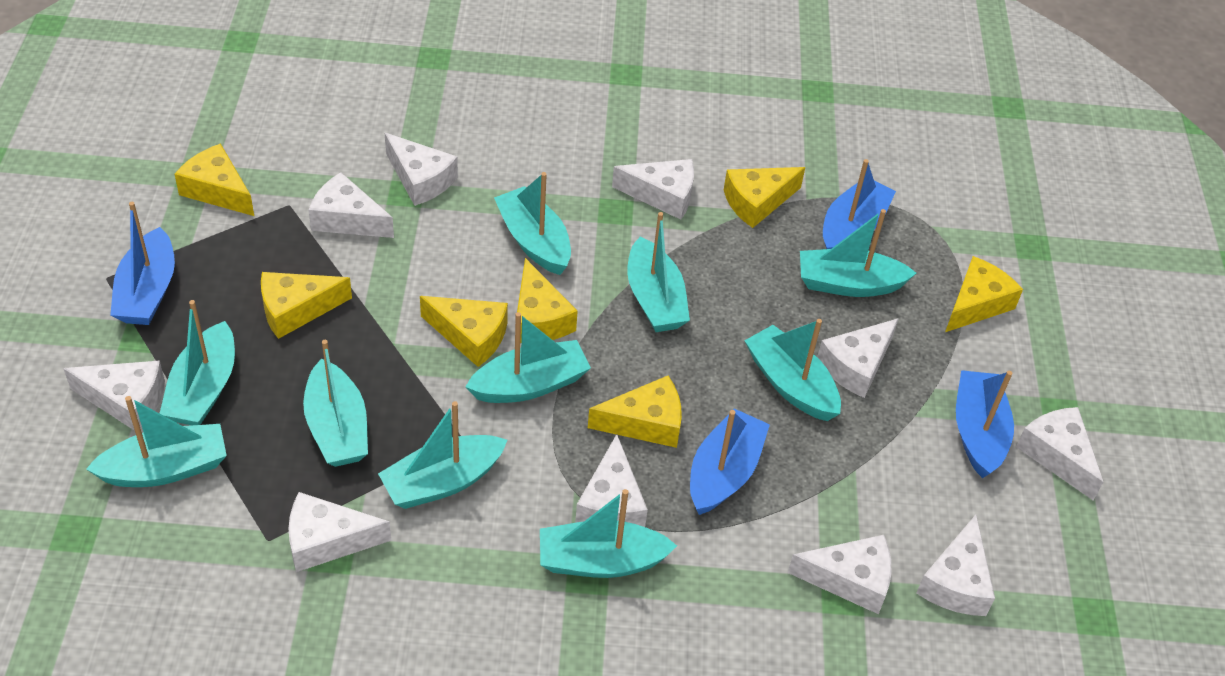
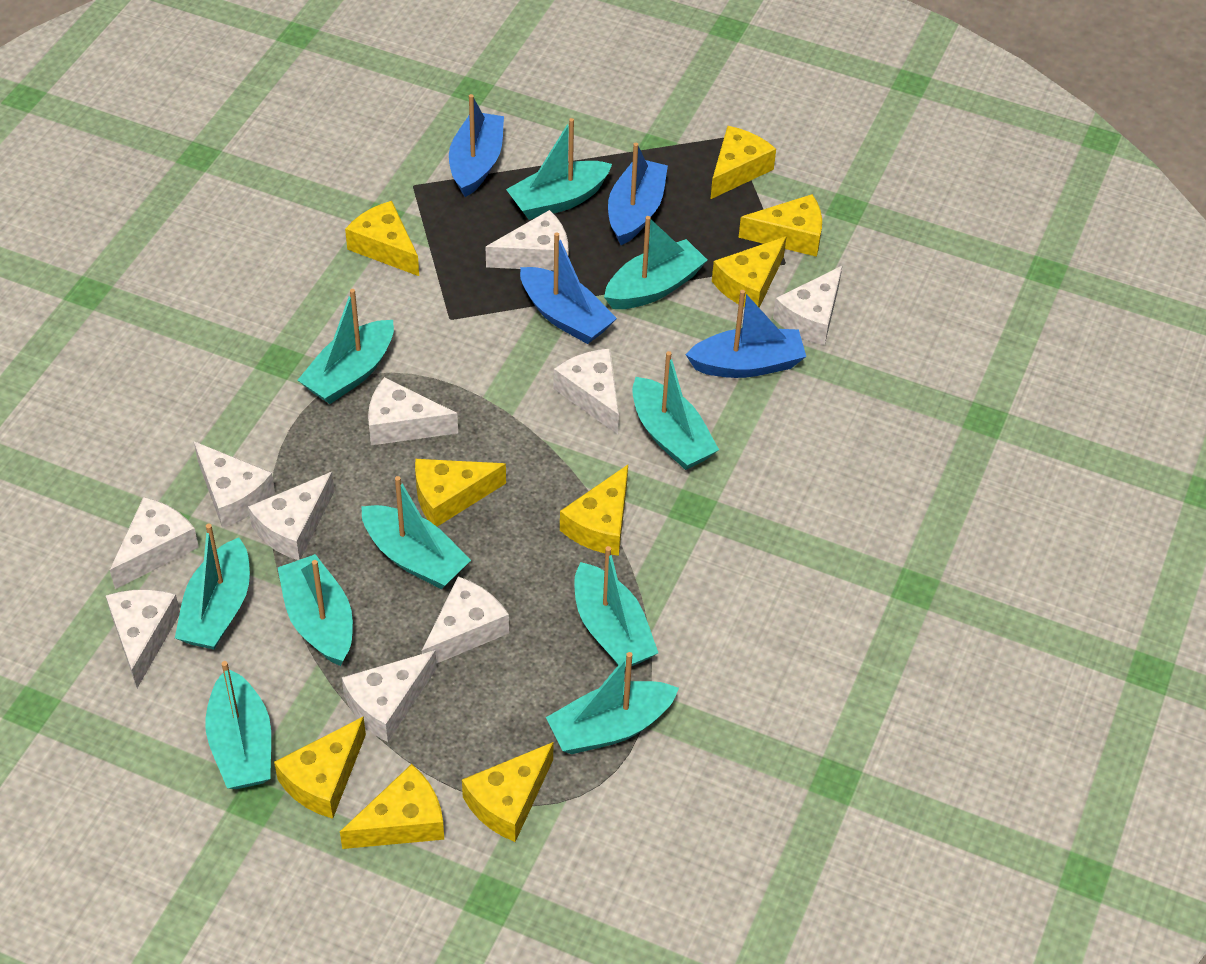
yellow cheese: 7 -> 9

